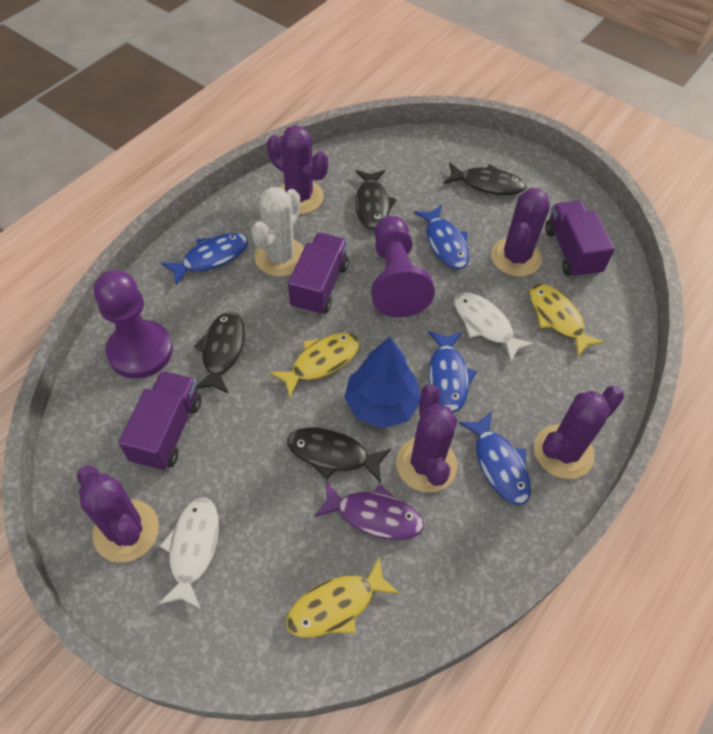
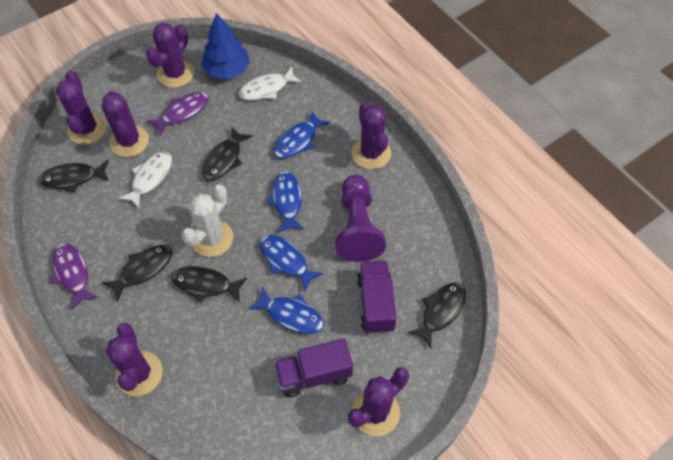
black fish: 4 -> 5
purple cactus: 5 -> 6
purple fish: 1 -> 2
purple pawn: 2 -> 1
purple truck: 3 -> 2
yellow fish: 3 -> 0

